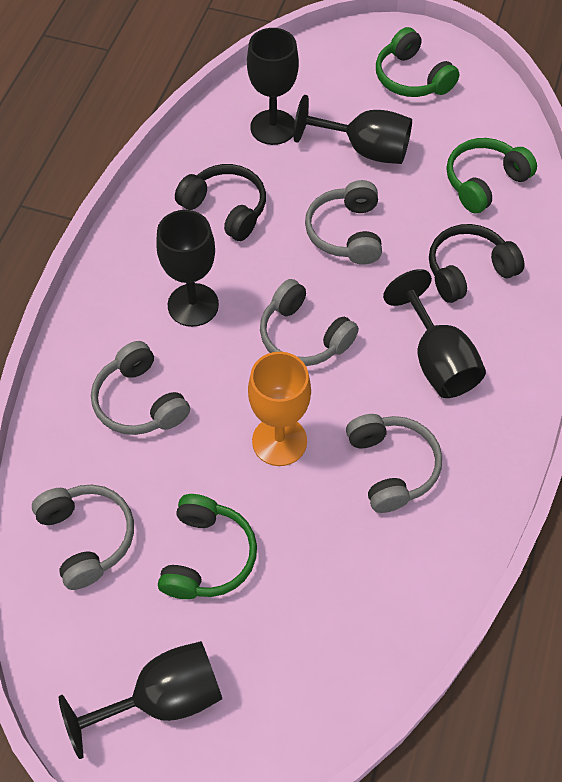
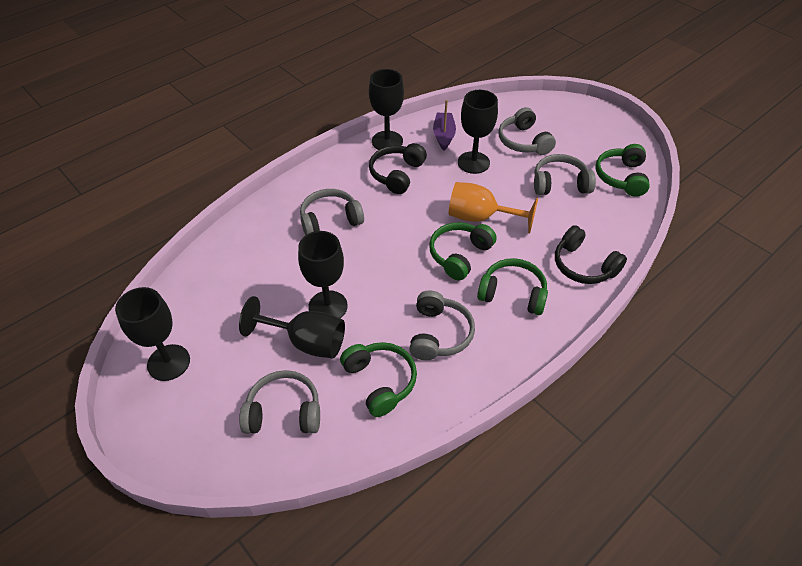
green headphones: 3 -> 4
purple boat: 0 -> 1

